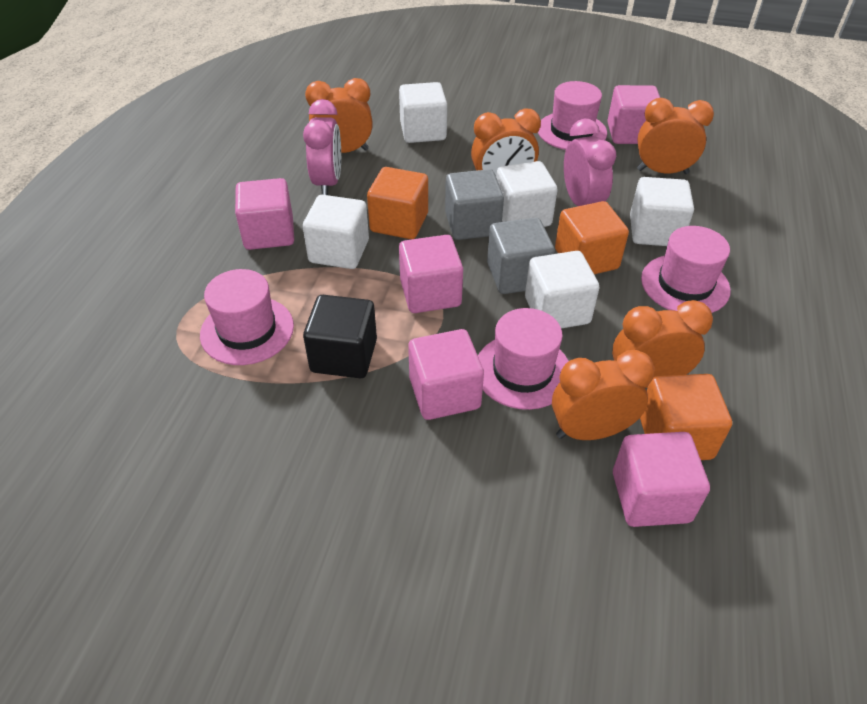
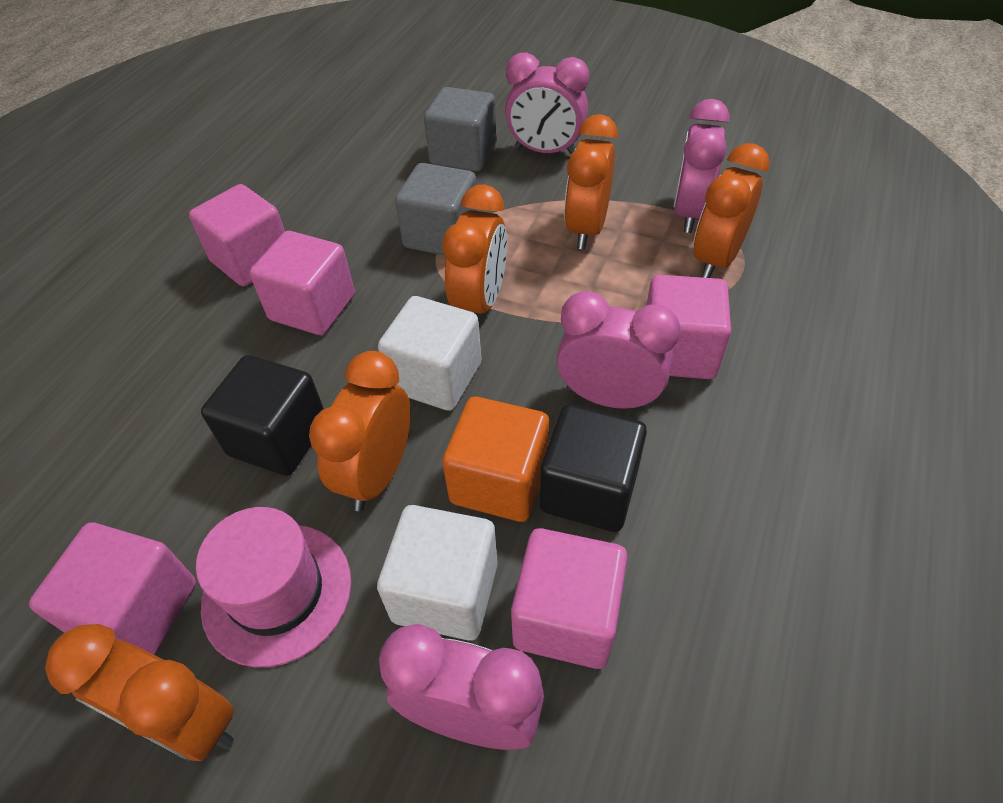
black cube: 1 -> 2
orange cube: 3 -> 1
pink clock: 2 -> 4
pink hat: 4 -> 1
white cube: 5 -> 2

